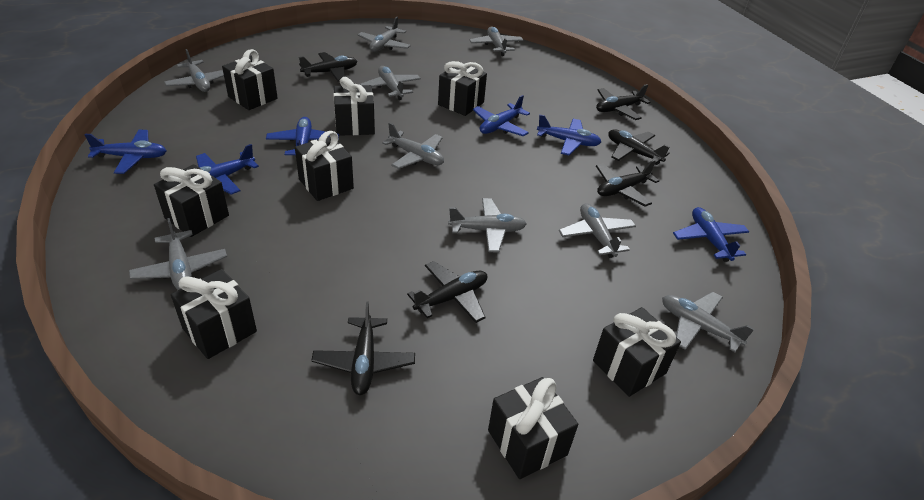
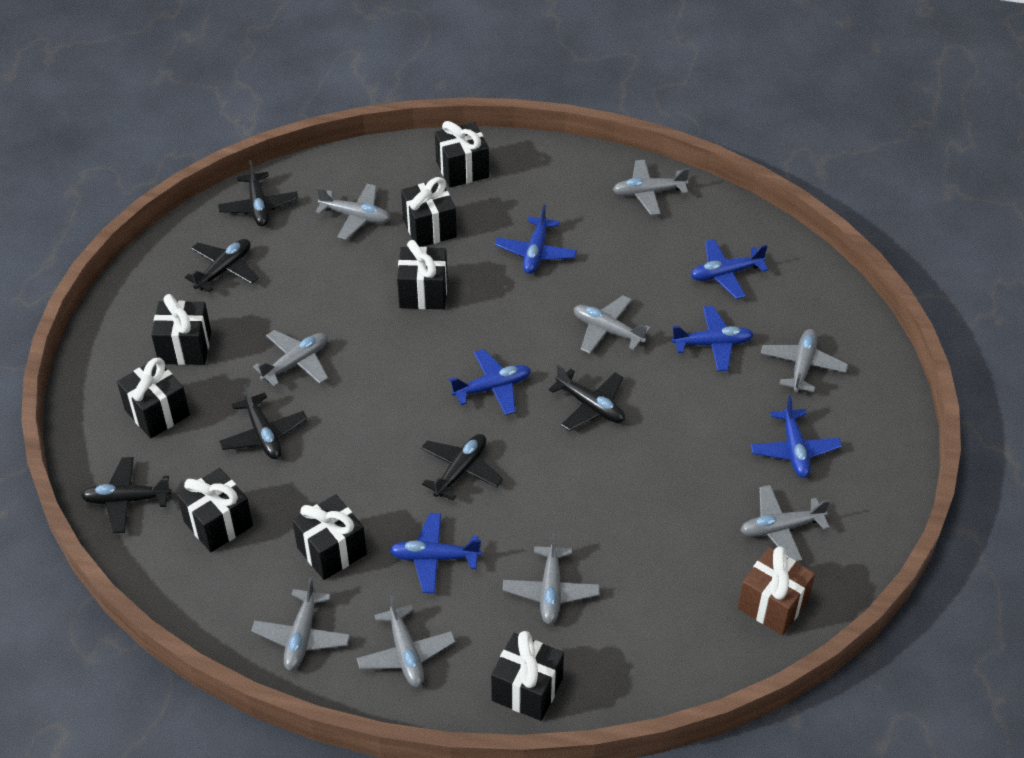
brown gift: 0 -> 1

